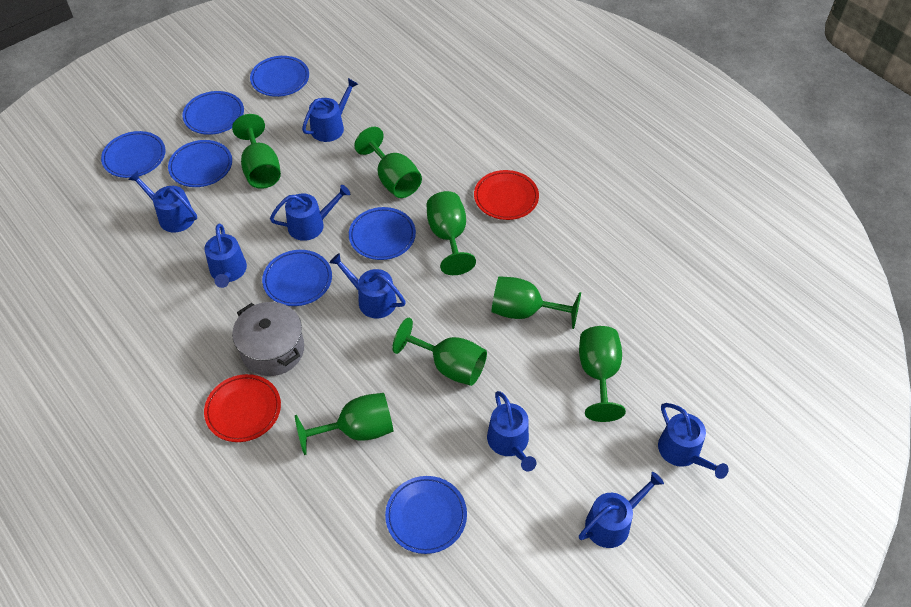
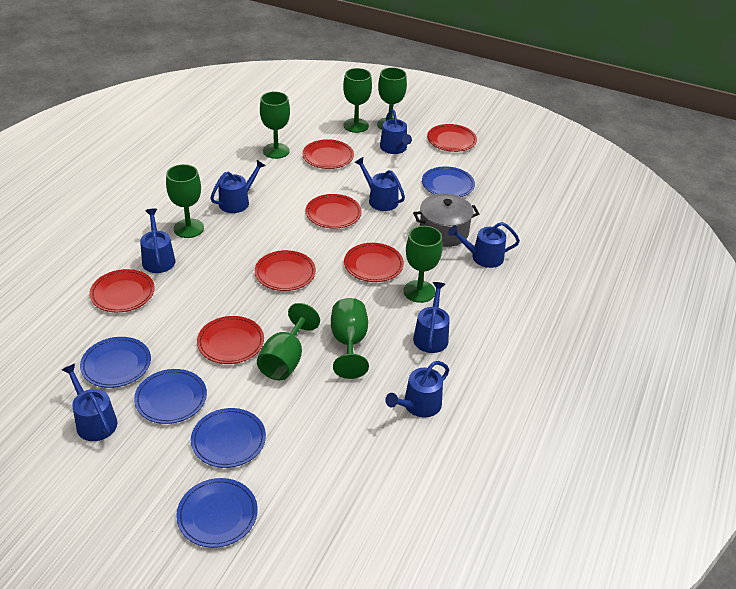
blue plate: 7 -> 5
red plate: 2 -> 7

